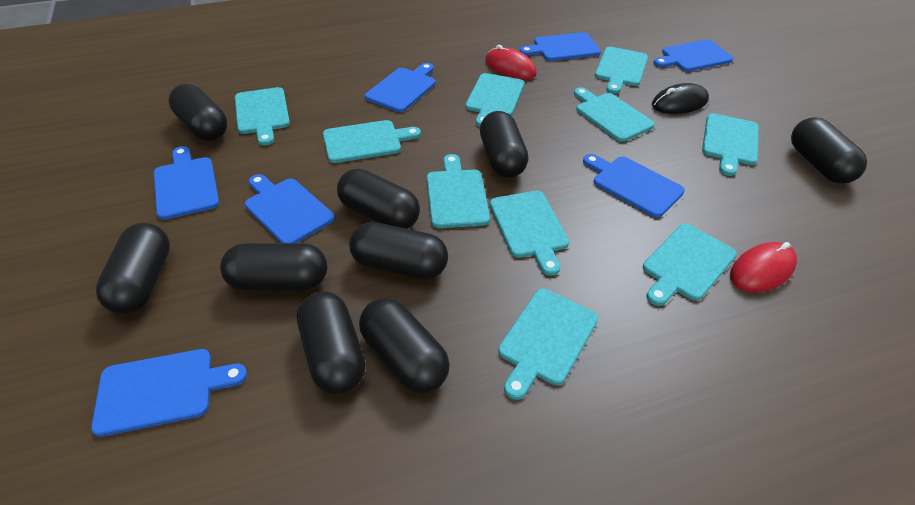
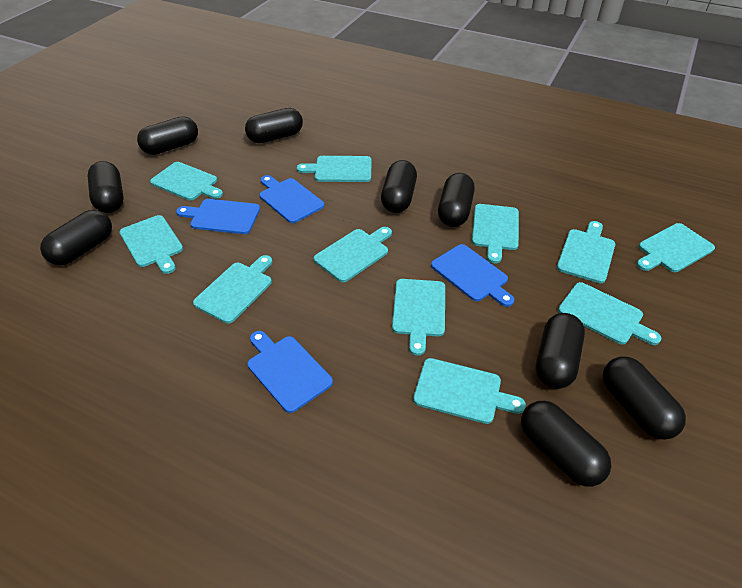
black mouse: 1 -> 0
blue cutting board: 7 -> 4
red mouse: 2 -> 0
turquoise cutting board: 10 -> 11

